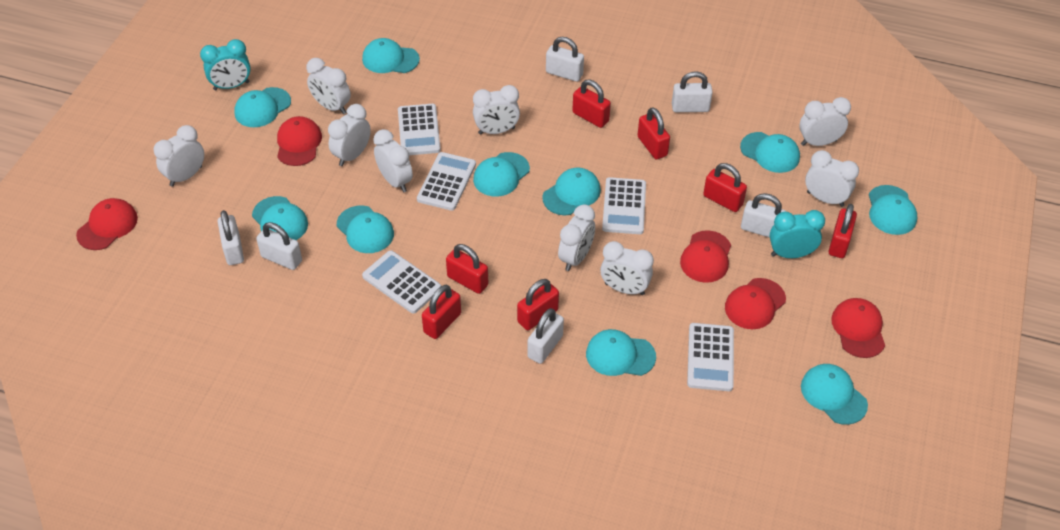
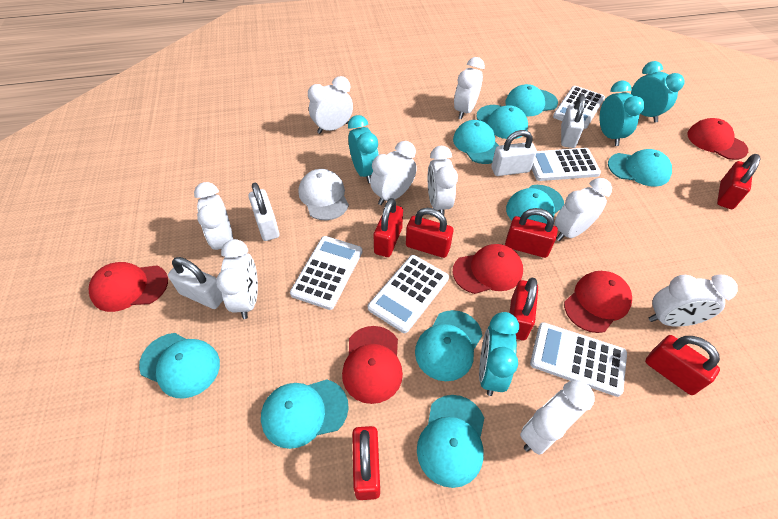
turquoise cap: 10 -> 9
turquoise clock: 2 -> 4
white cap: 0 -> 1
white padlock: 6 -> 4

